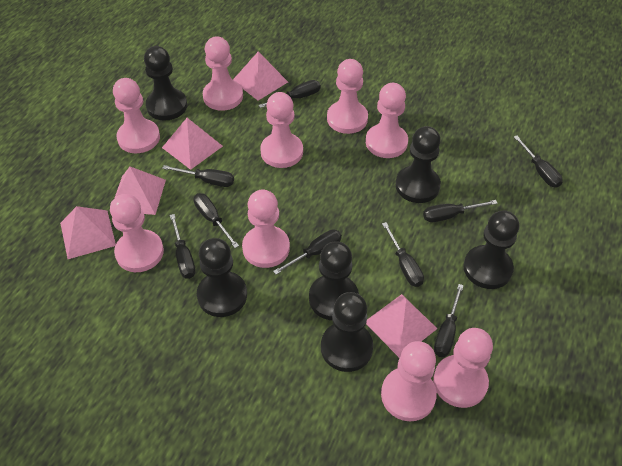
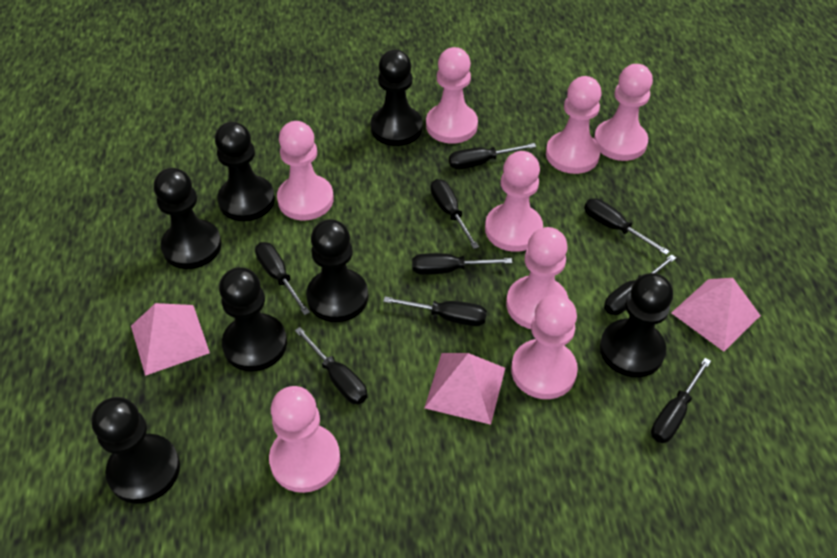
black pawn: 6 -> 7
pink pawn: 9 -> 8
pink pyramid: 5 -> 3

